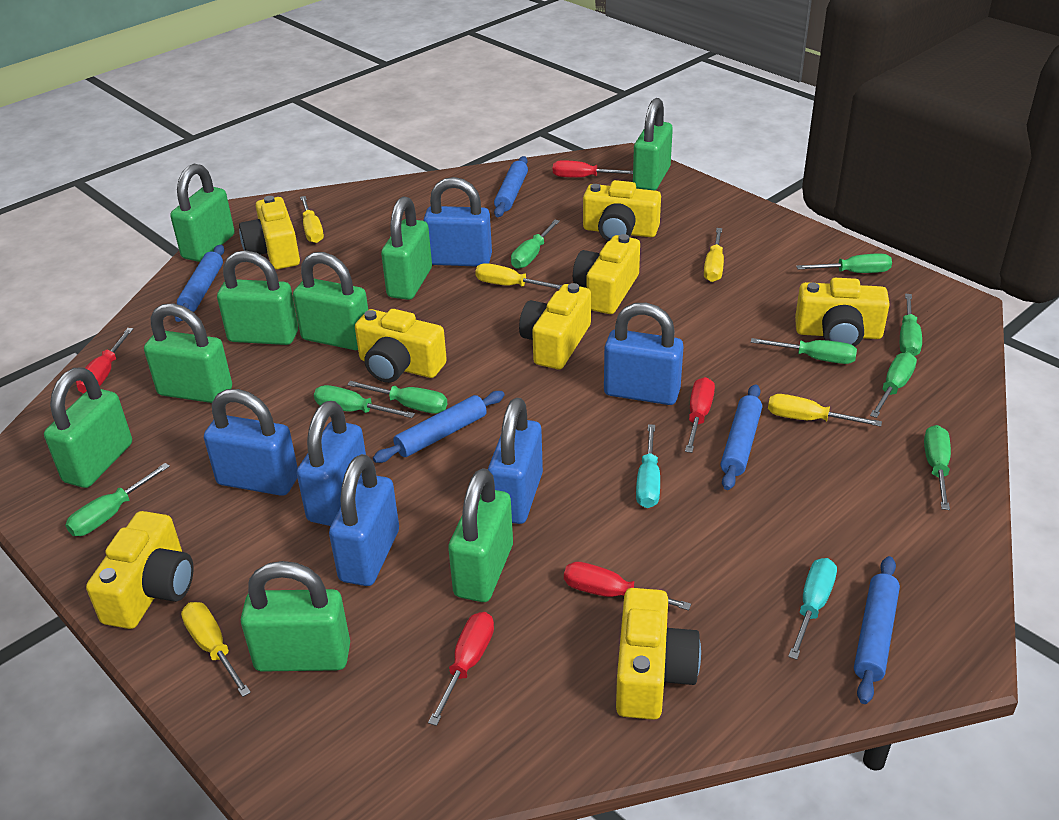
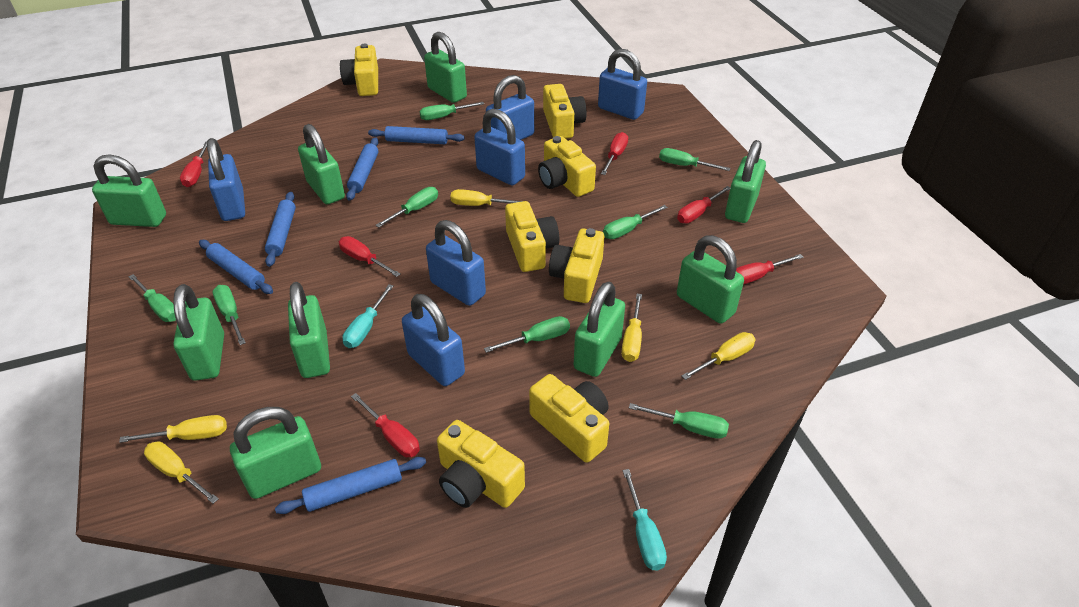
green screwdriver: 9 -> 8
red screwdriver: 5 -> 6
yellow camera: 8 -> 7

